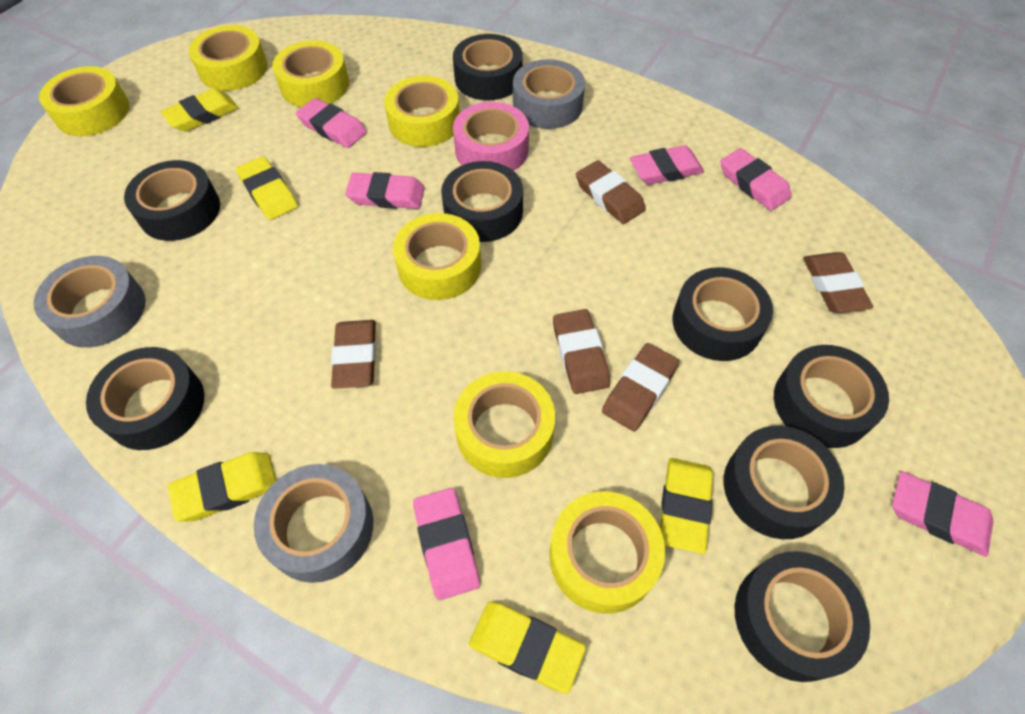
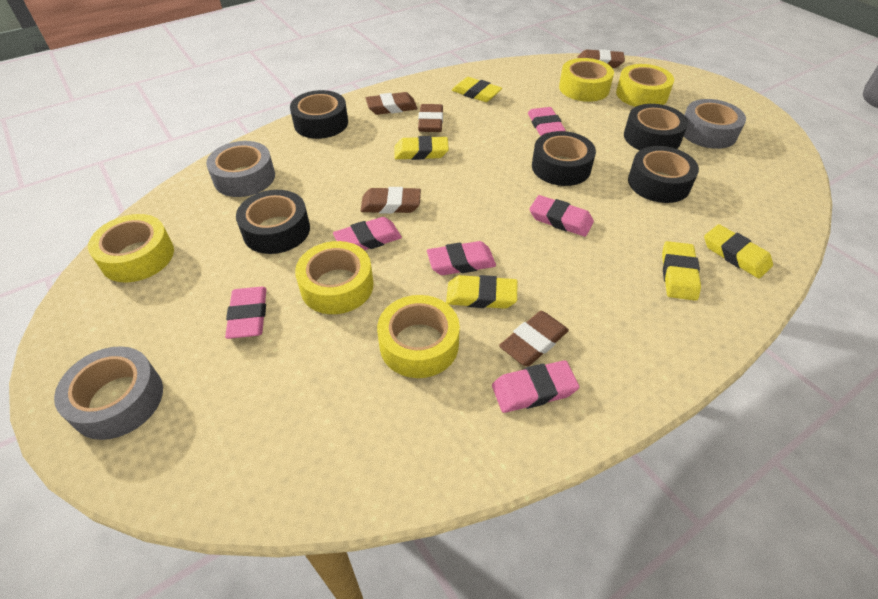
black tape: 8 -> 5
pink tape: 1 -> 0
yellow tape: 7 -> 5

